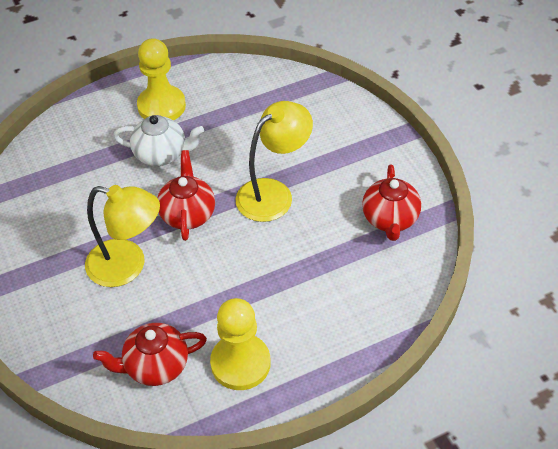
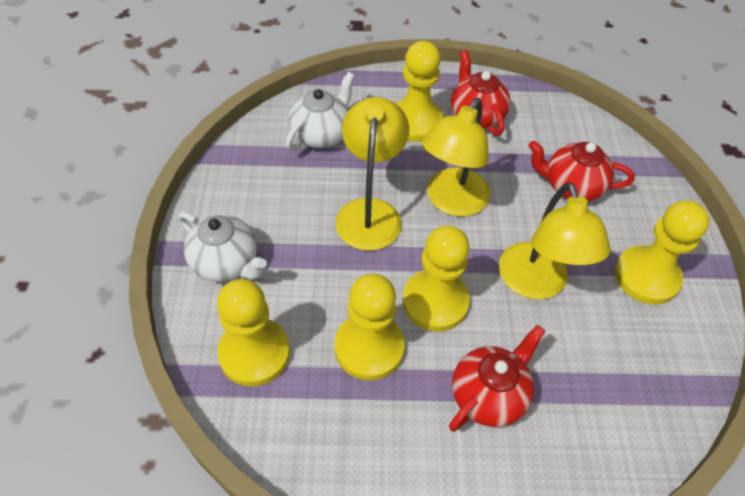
white teapot: 1 -> 2
yellow lamp: 2 -> 3
yellow pawn: 2 -> 5

